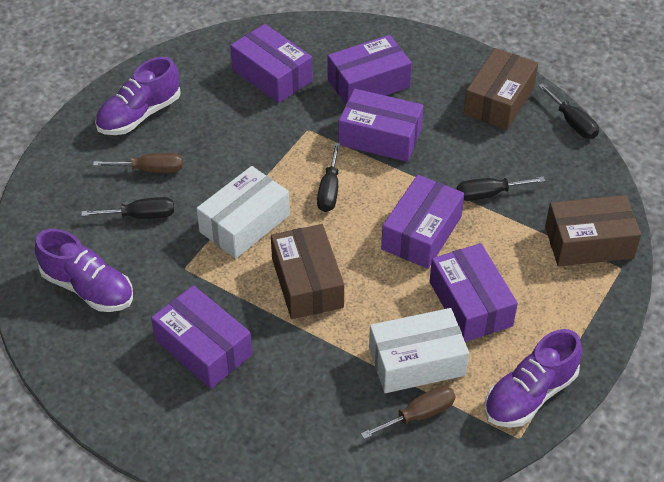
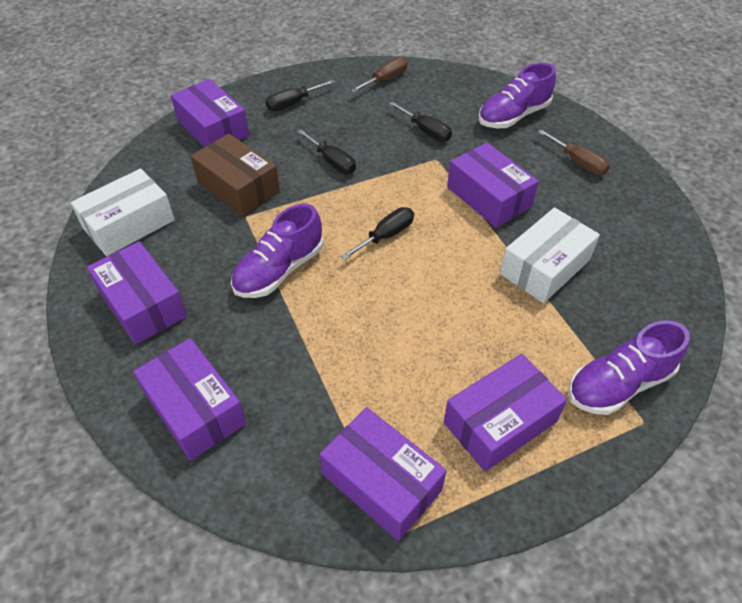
brown box: 3 -> 1

